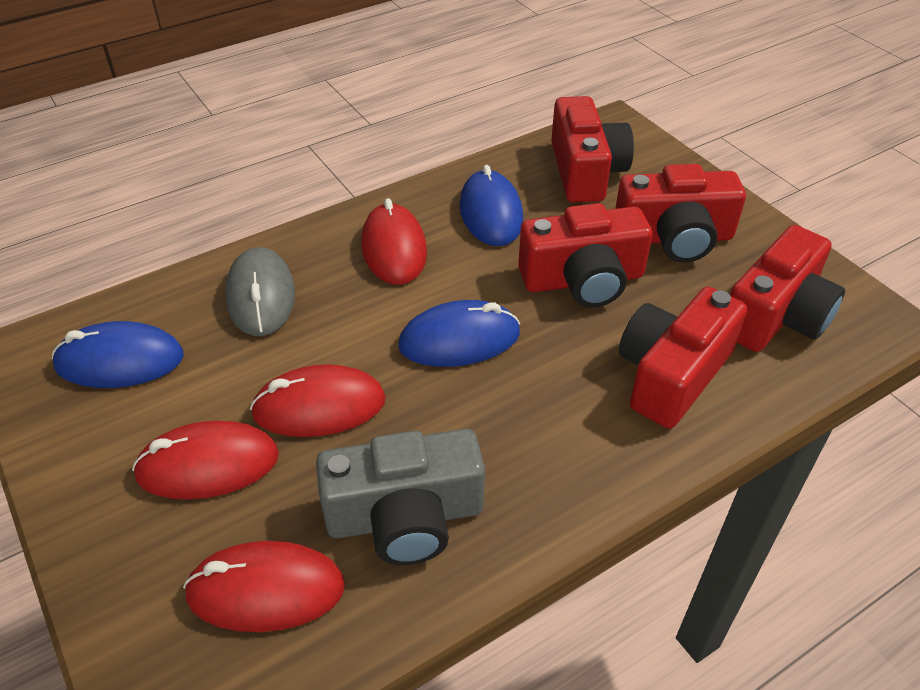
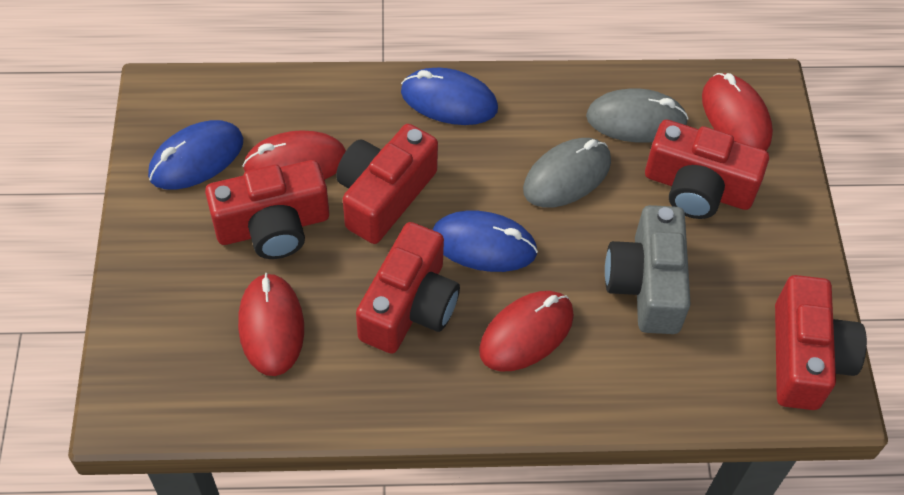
grey mouse: 1 -> 2

